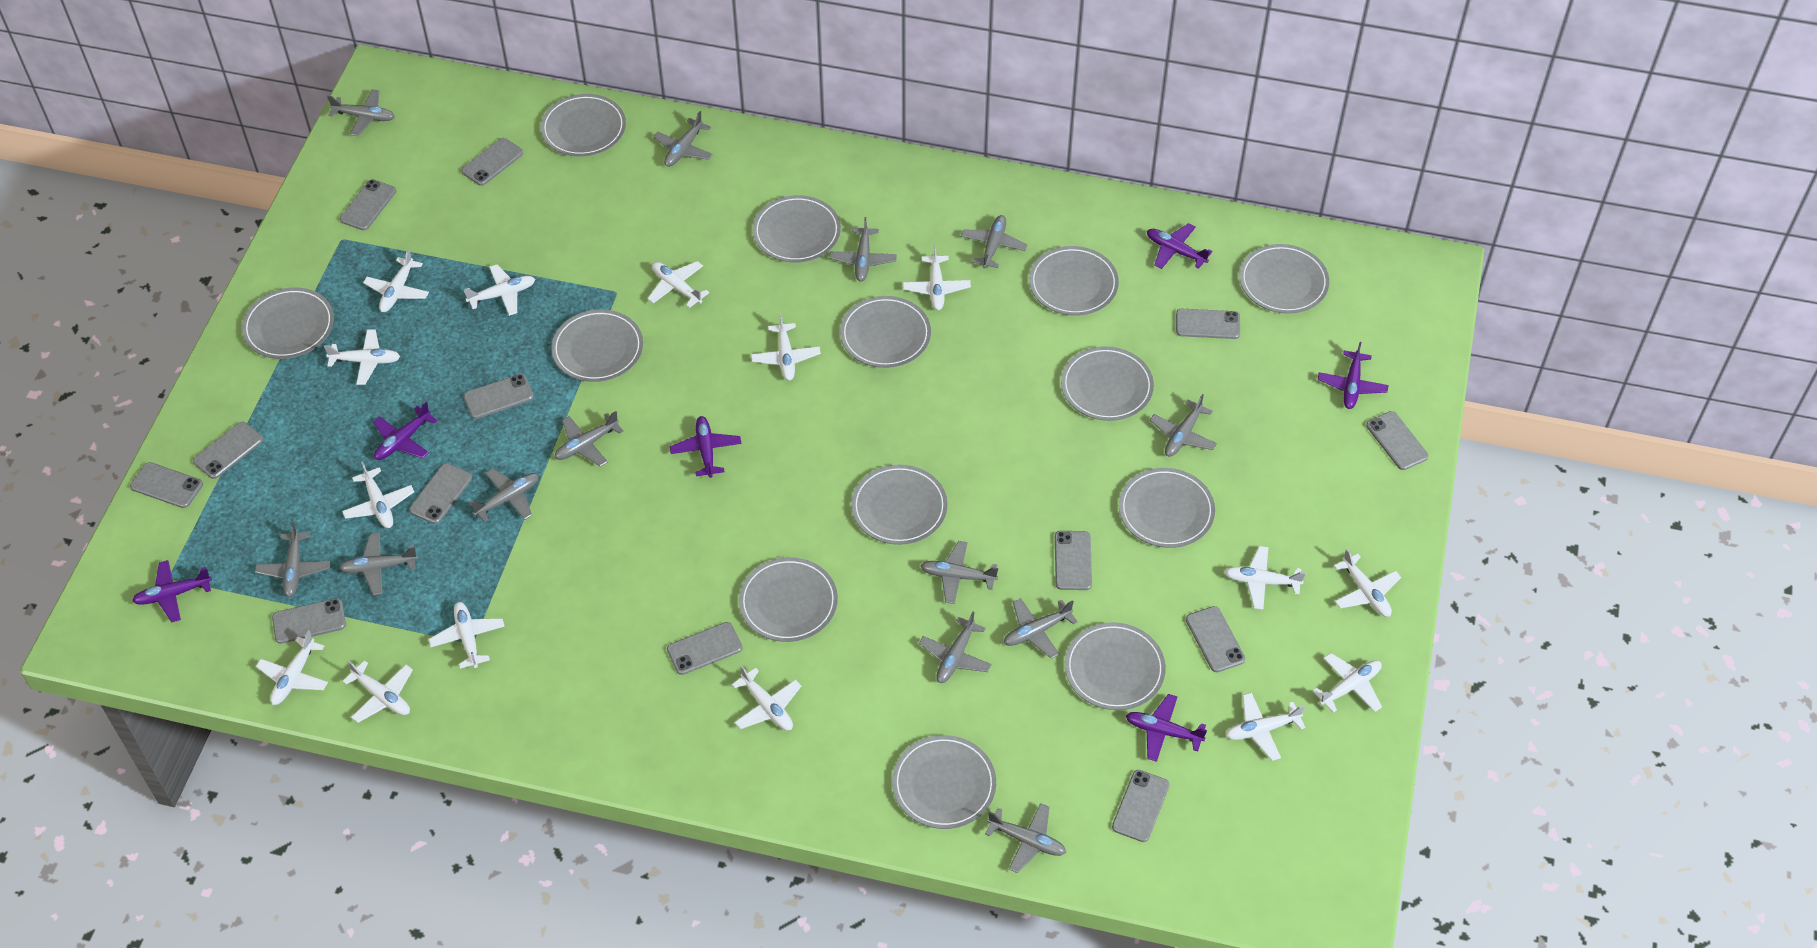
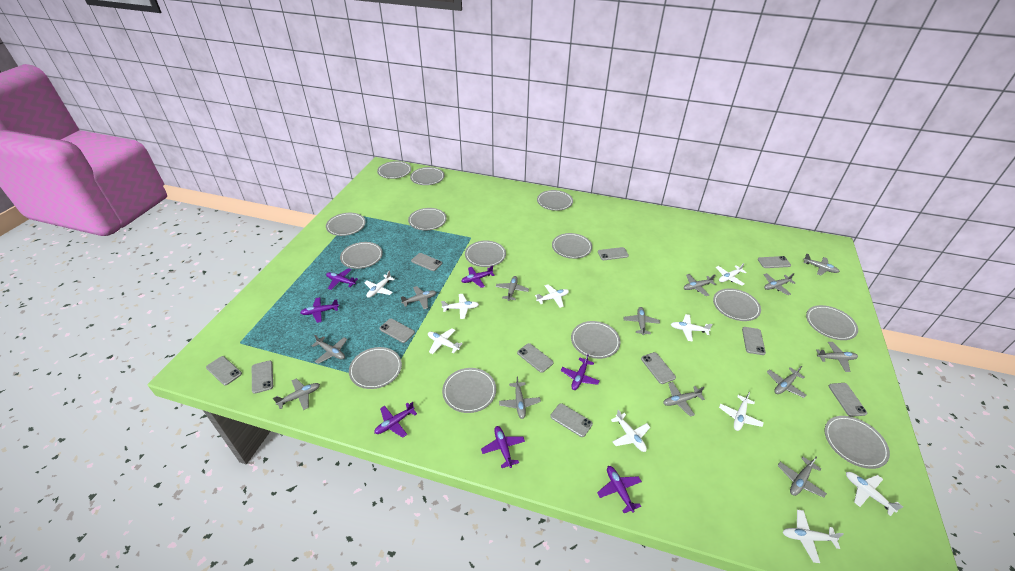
grey phone: 13 -> 11
grey plate: 13 -> 14
purple plane: 6 -> 7
white plane: 15 -> 10

